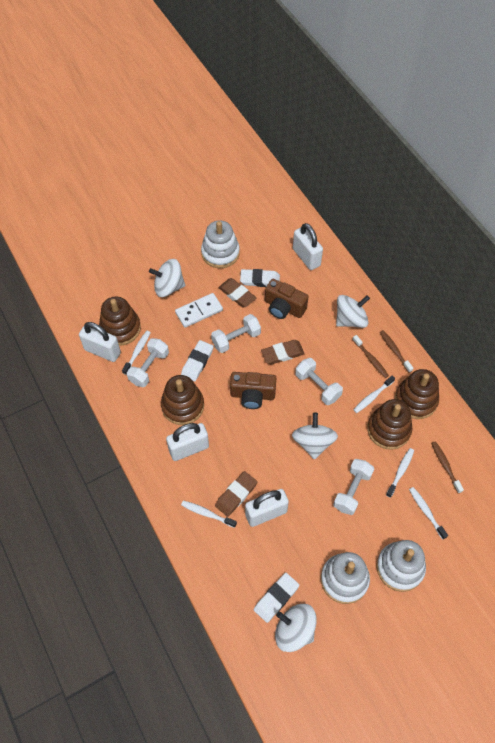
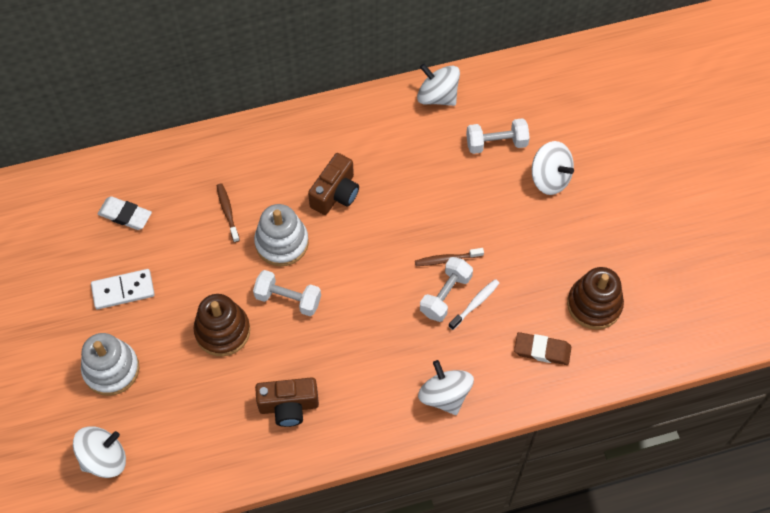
brown eraser: 3 -> 1
brown stacking toy: 4 -> 2
brown toothbrush: 3 -> 2
white dumbbell: 4 -> 3
white eraser: 3 -> 1
white padlock: 4 -> 0
white stacking toy: 3 -> 2
white toothbrush: 5 -> 1

